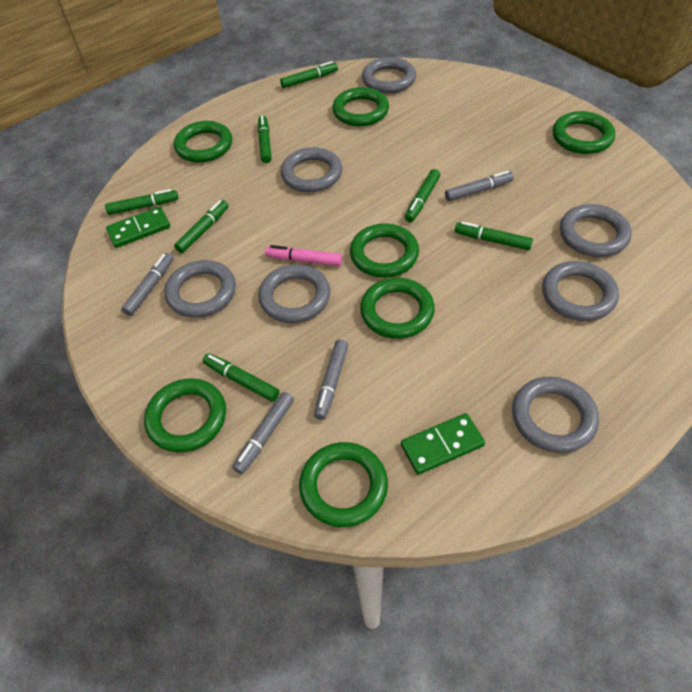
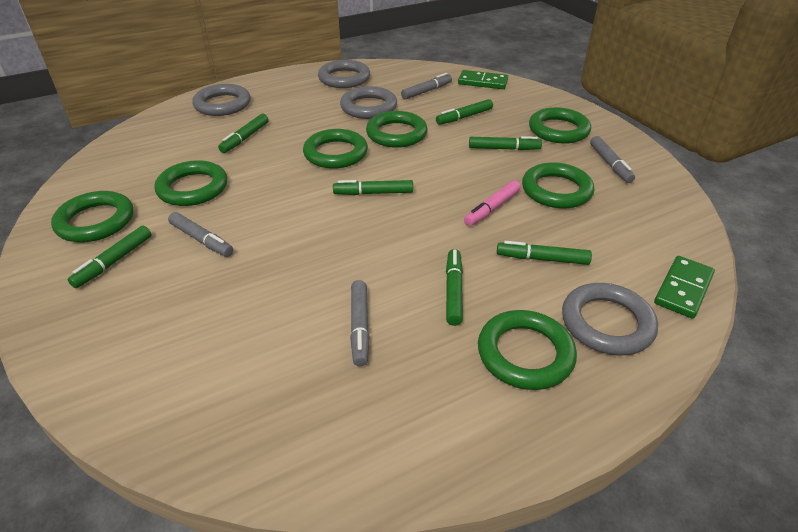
grey ring: 7 -> 4

